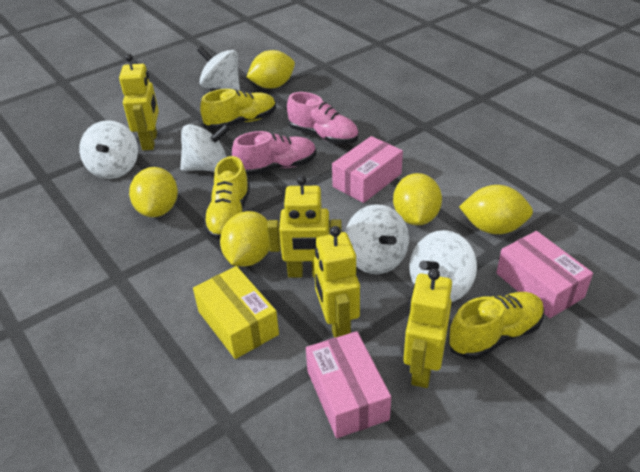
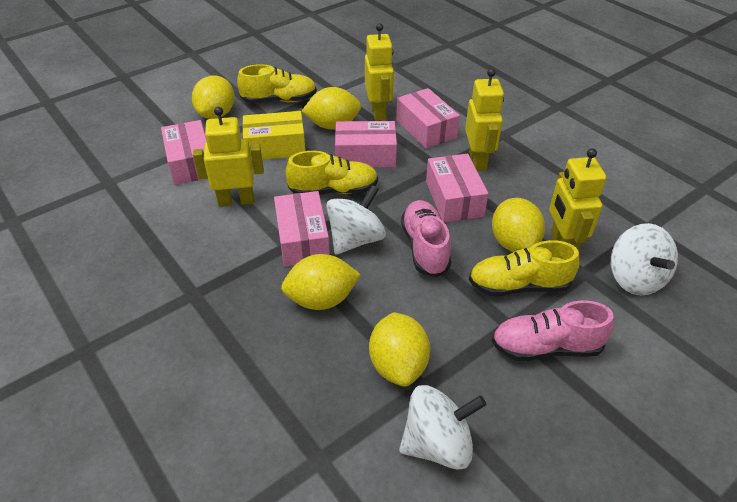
pink box: 3 -> 5
white spinning top: 5 -> 3

